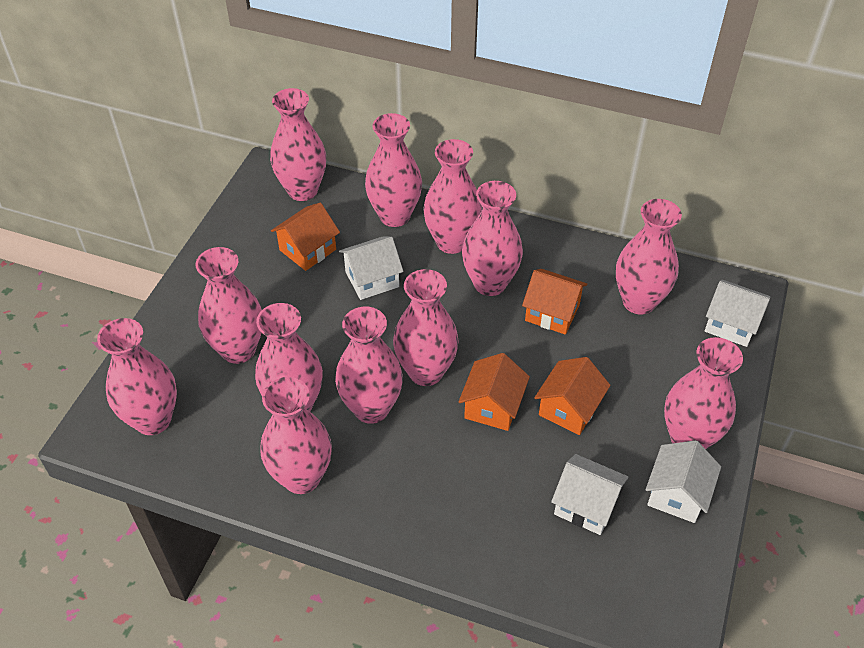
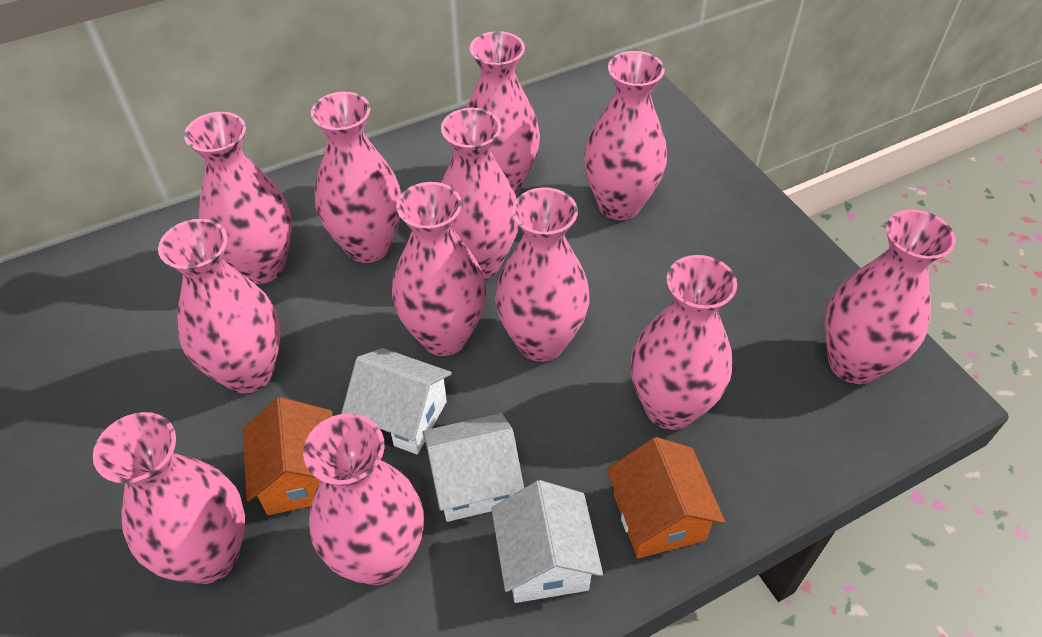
orange house: 4 -> 2
white house: 4 -> 3

